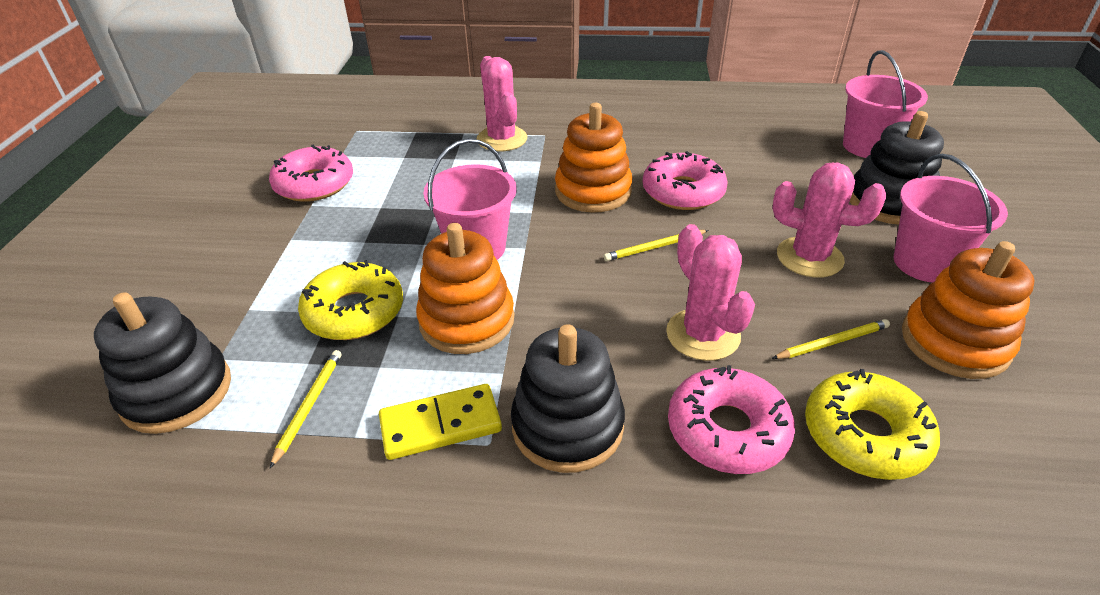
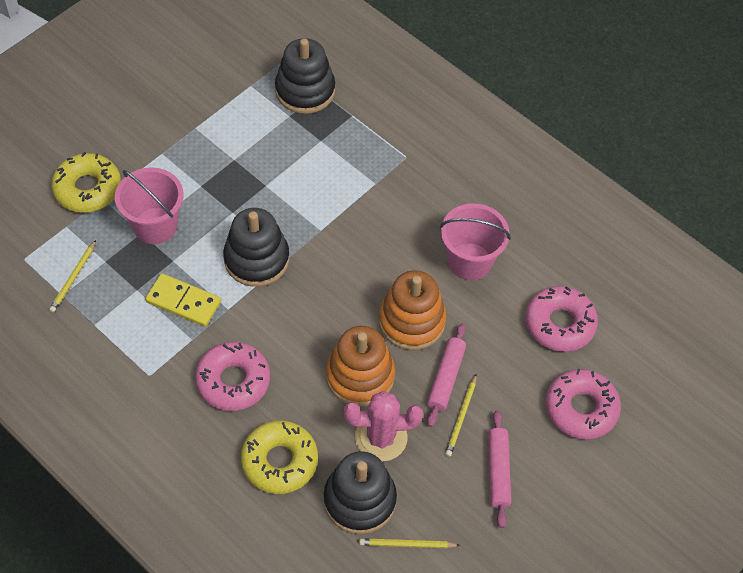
orange stacking toy: 3 -> 2
pink bucket: 3 -> 2
pink cactus: 3 -> 1
pink rolling pin: 0 -> 2

